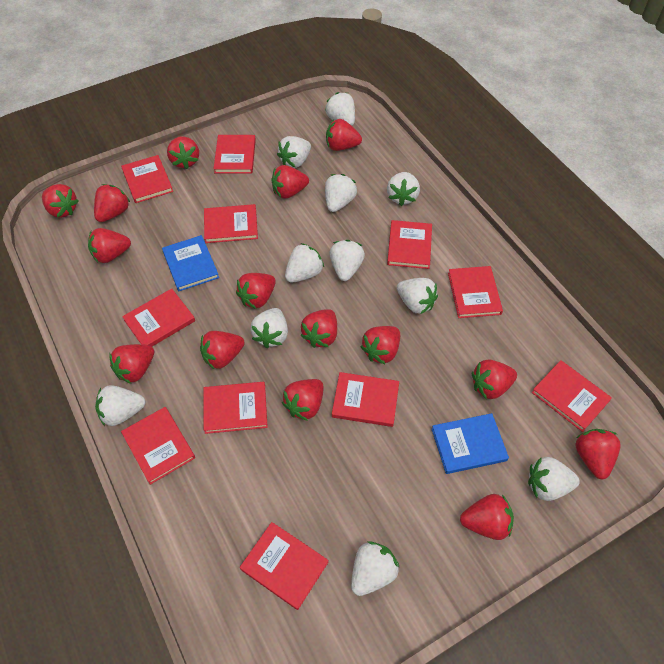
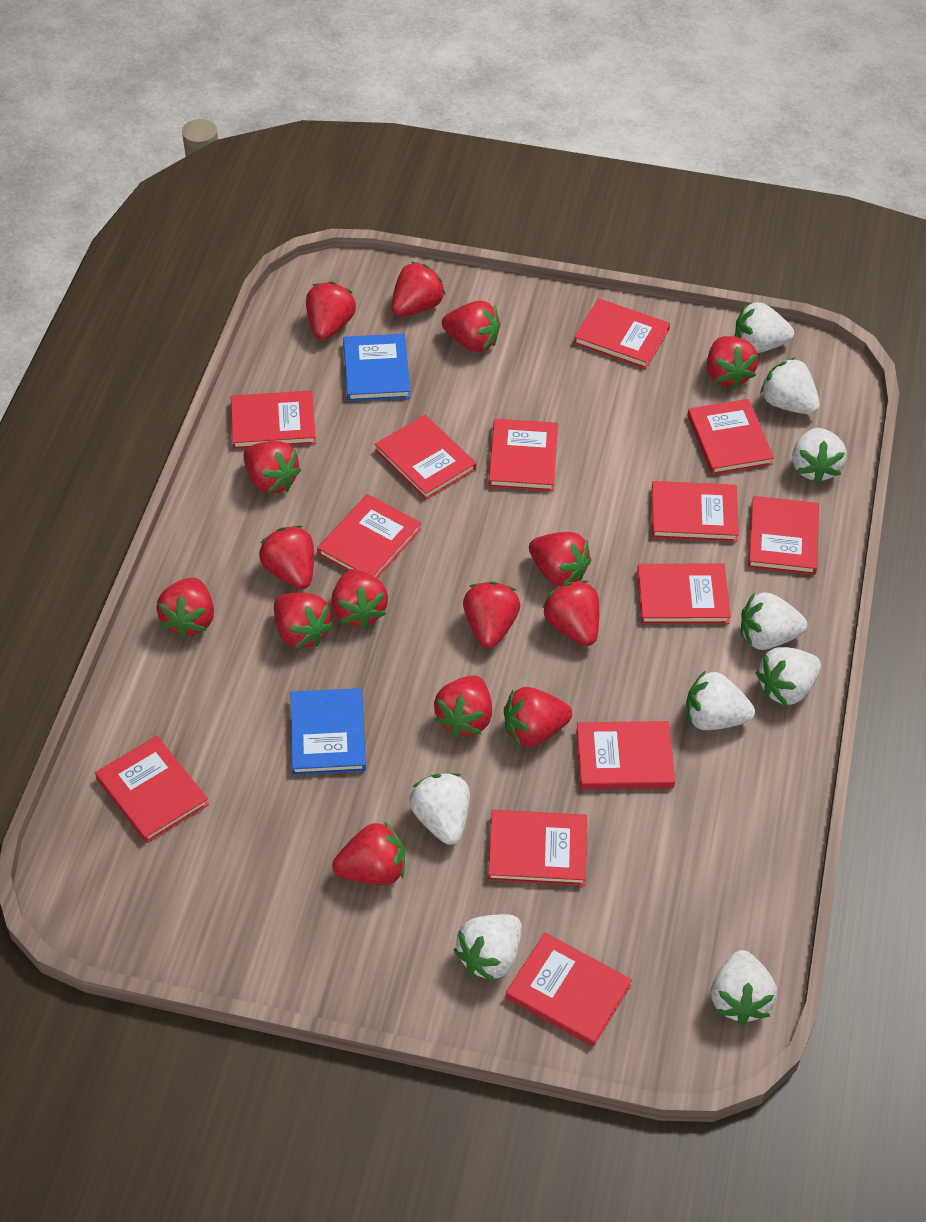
red book: 11 -> 13
white strawberry: 11 -> 9

